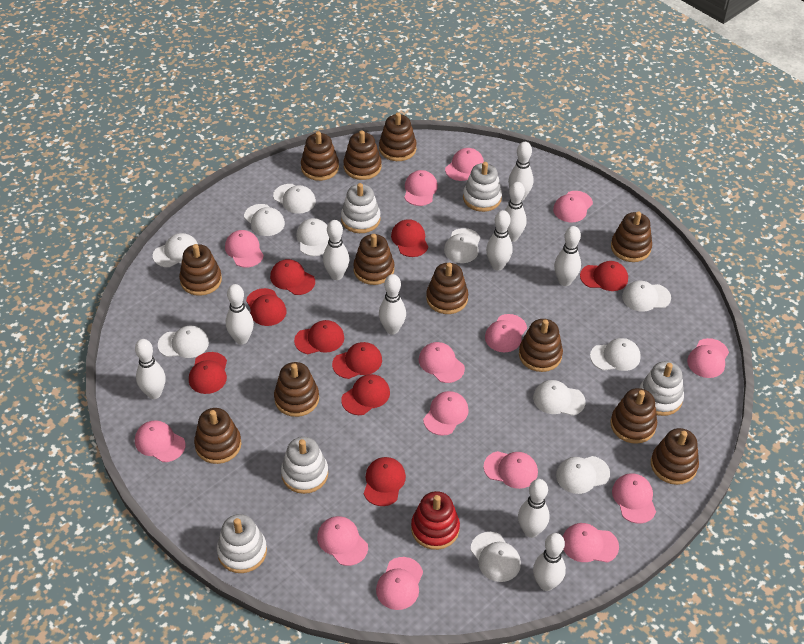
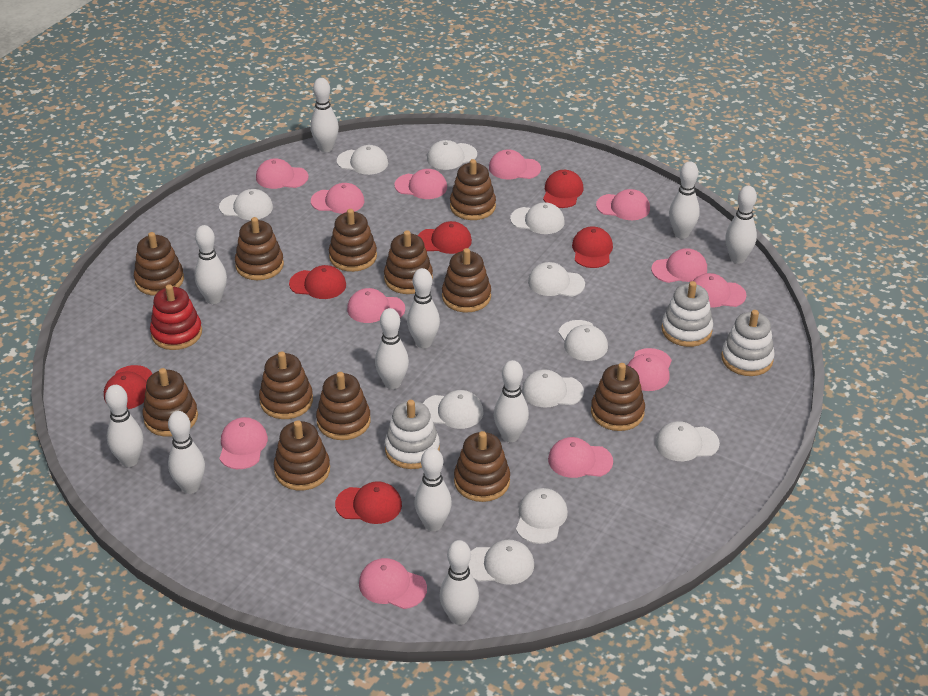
pink cap: 14 -> 12
red cap: 9 -> 6
white bowling pin: 10 -> 11
white stacking toy: 5 -> 3

